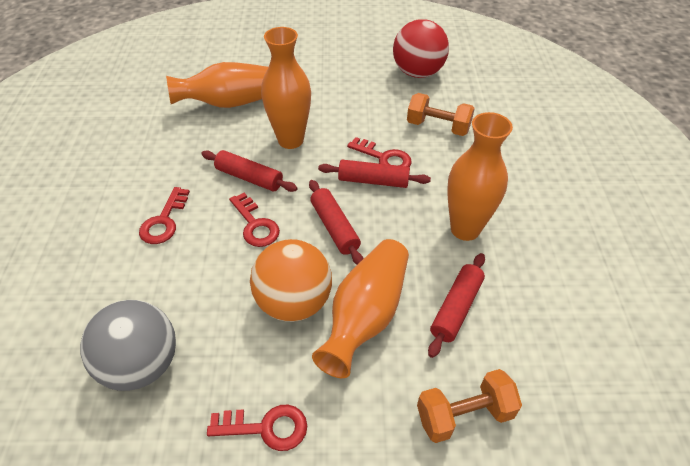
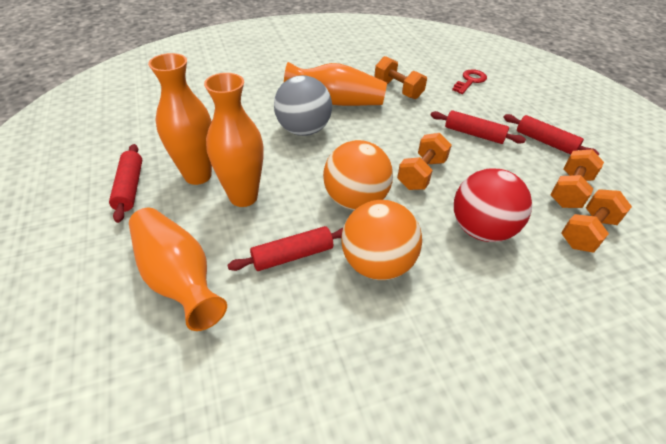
orange ball: 1 -> 2
orange dumbbell: 2 -> 4
red key: 4 -> 1

